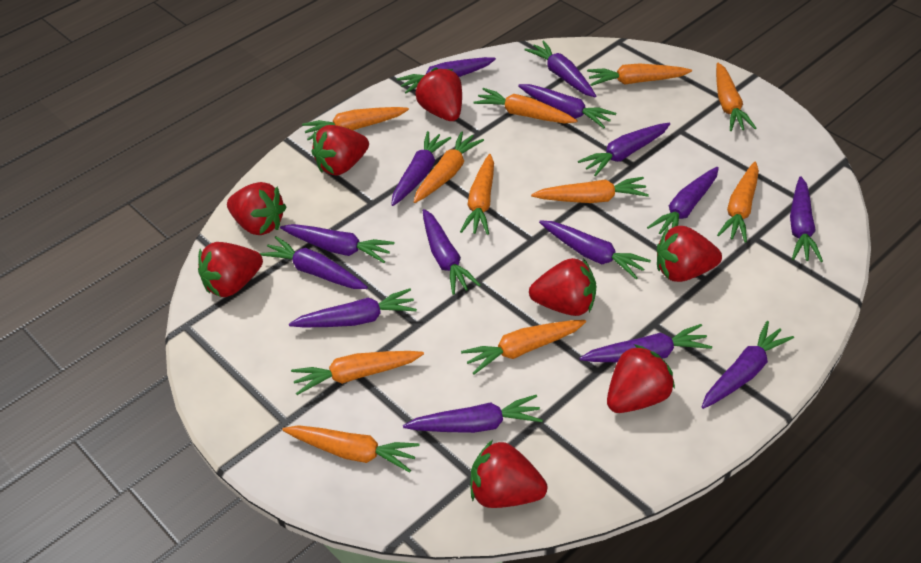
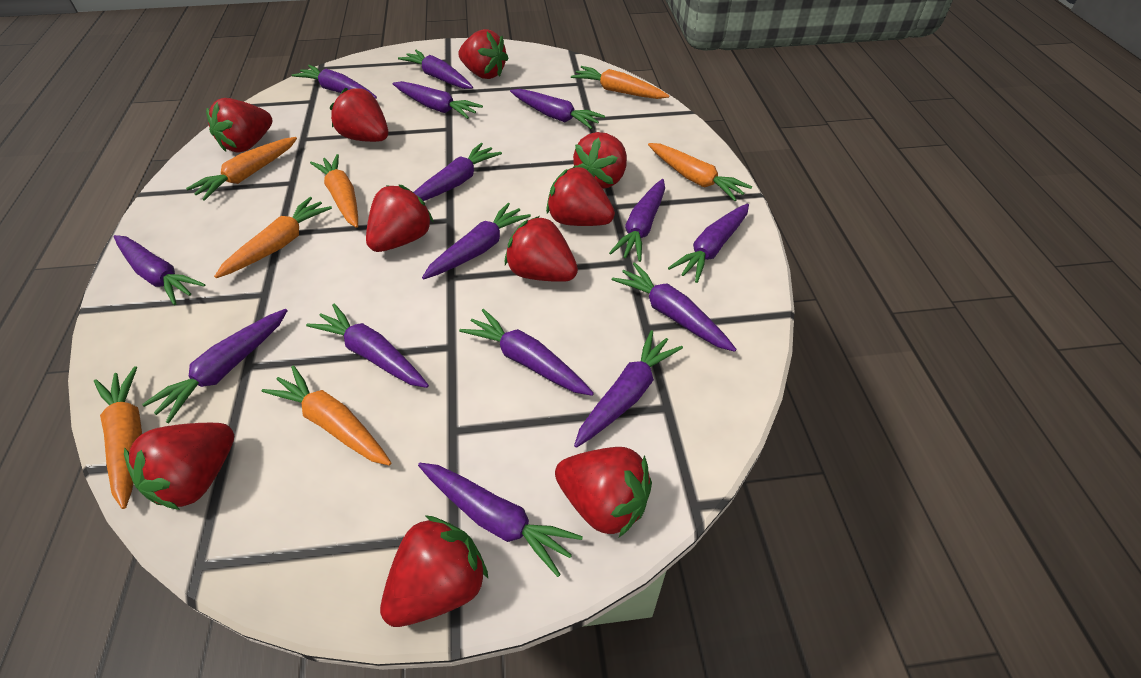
orange carrot: 11 -> 7
red strawberry: 8 -> 10

